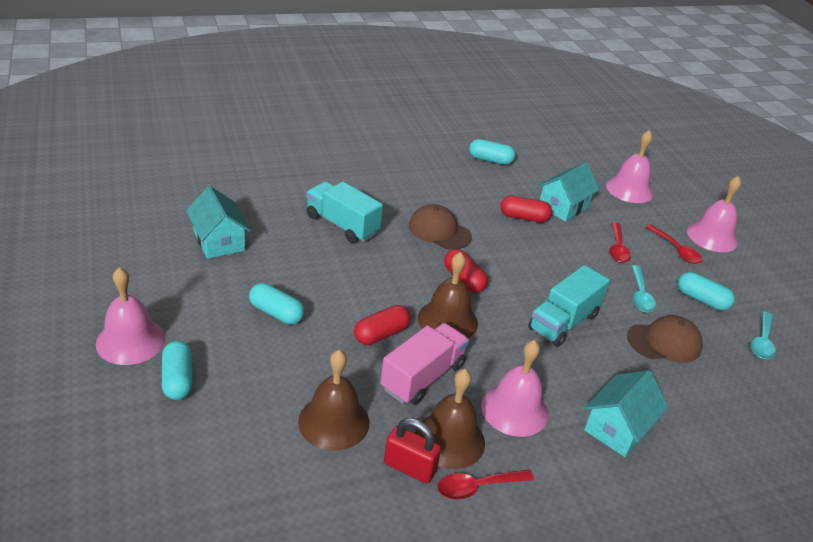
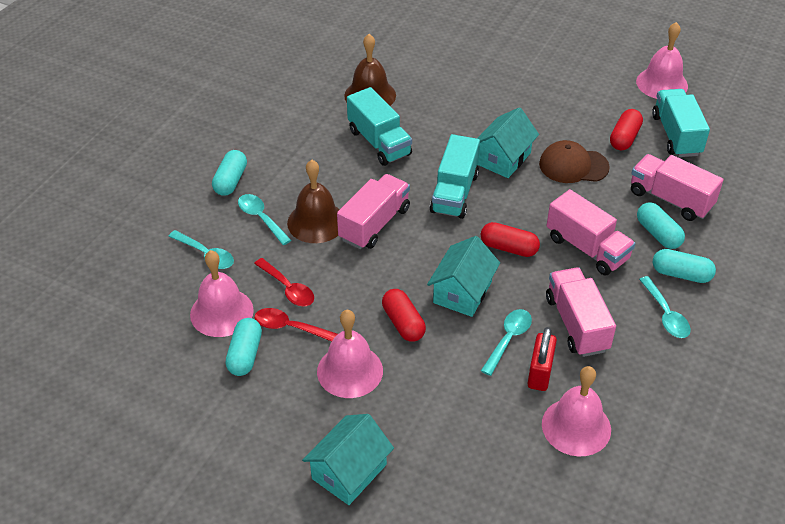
brown bell: 3 -> 2
brown cap: 2 -> 1
pink truck: 1 -> 4
red spoon: 3 -> 2
turquoise spoon: 2 -> 4
turquoise truck: 2 -> 3

